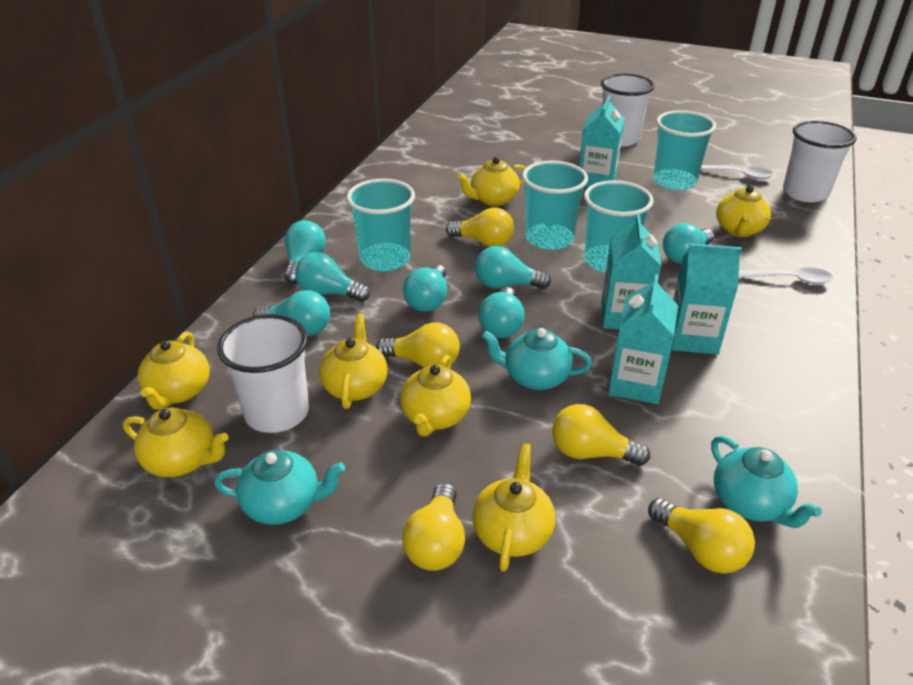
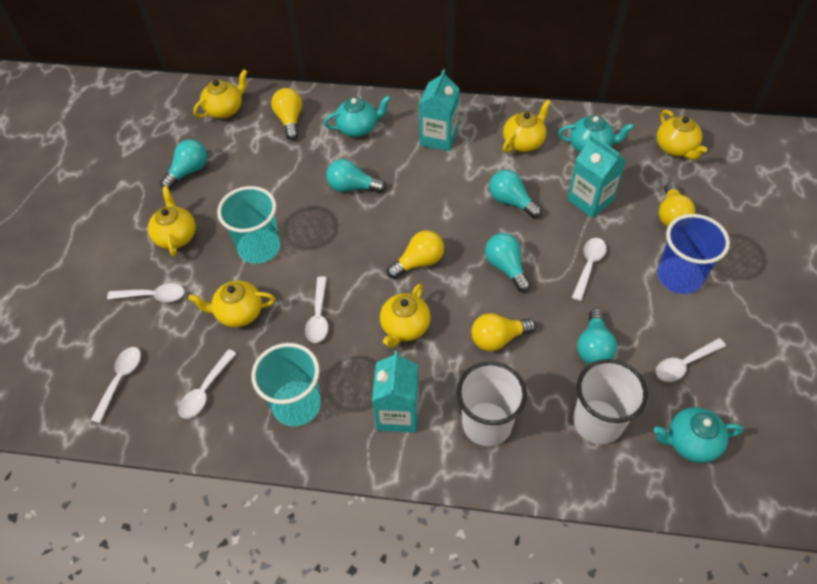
blue cup: 0 -> 1
turquoise carton: 4 -> 3
turquoise cup: 4 -> 2
turquoise light bulb: 7 -> 5
white cup: 3 -> 2
white spoon: 2 -> 6
yellow light bulb: 5 -> 4
yellow teapot: 7 -> 6

